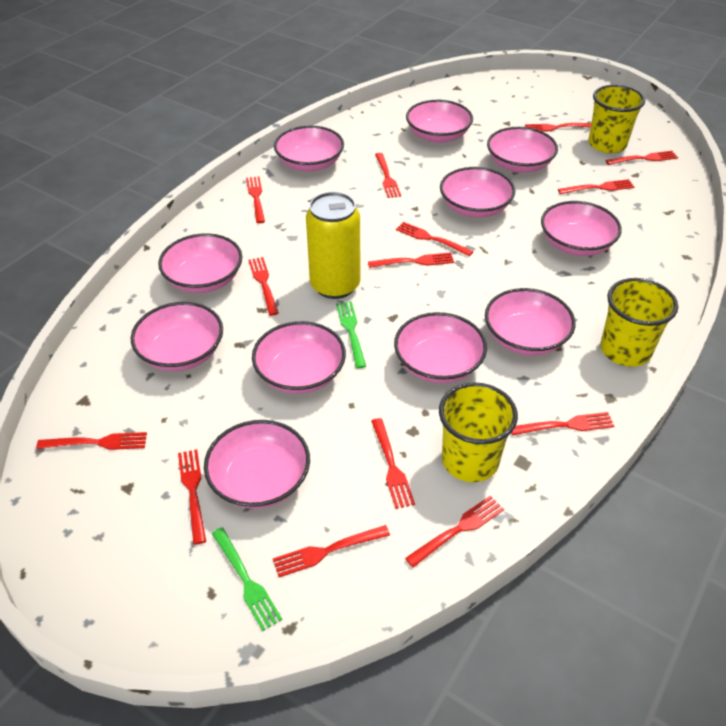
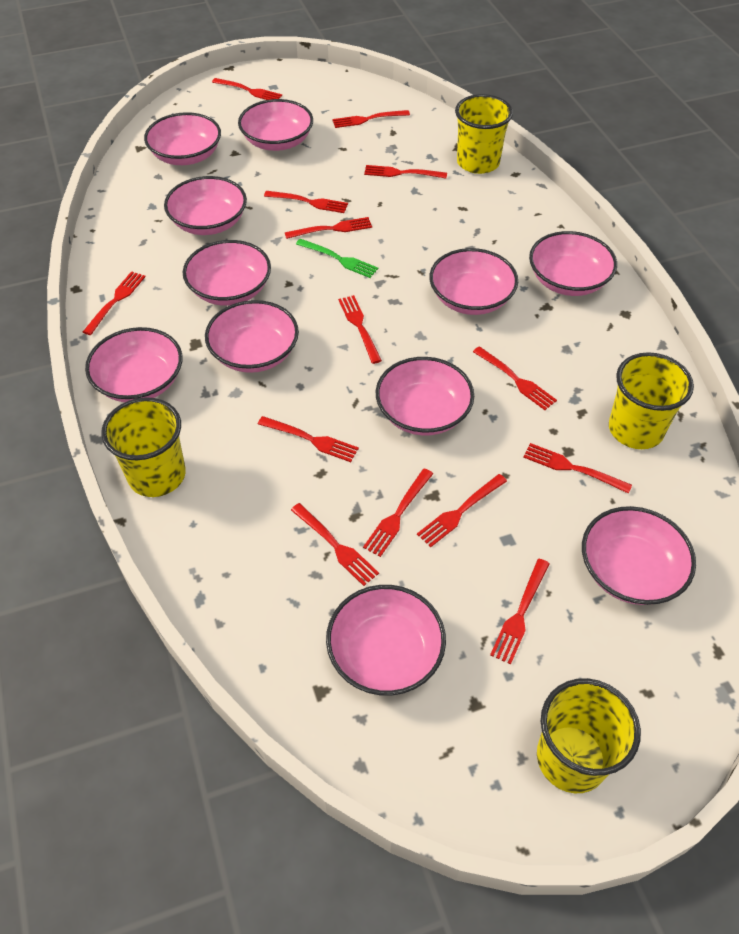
green fork: 2 -> 1
yellow can: 1 -> 0
yellow cup: 3 -> 4

